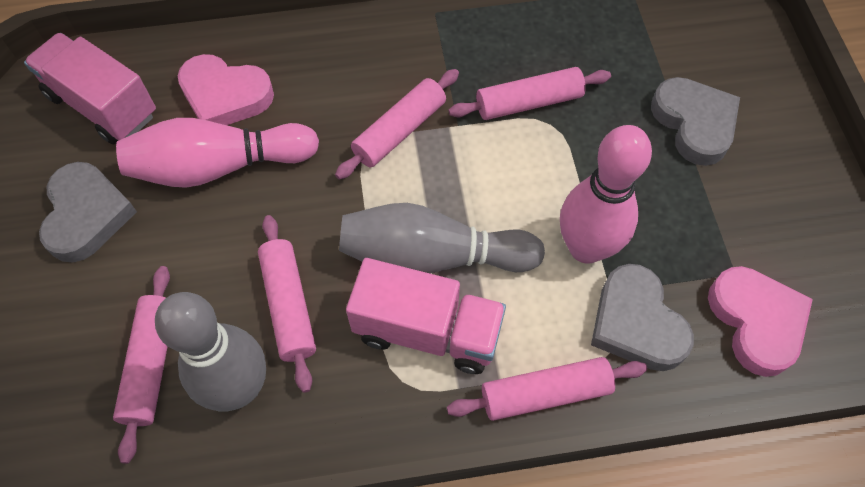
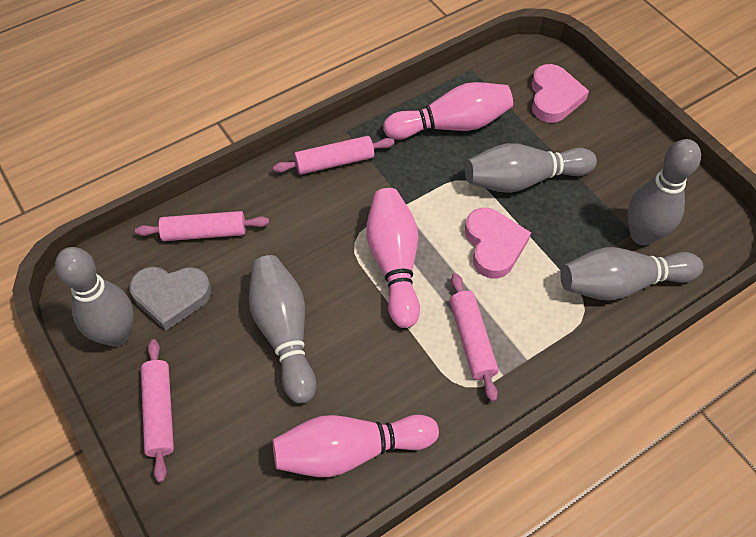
grey bowling pin: 2 -> 5
grey heart: 3 -> 1
pink bowling pin: 2 -> 3
pink rolling pin: 5 -> 4
pink truck: 2 -> 0

